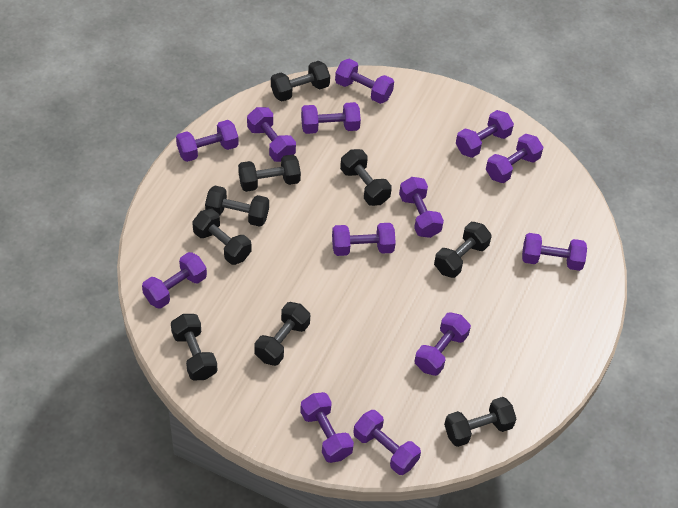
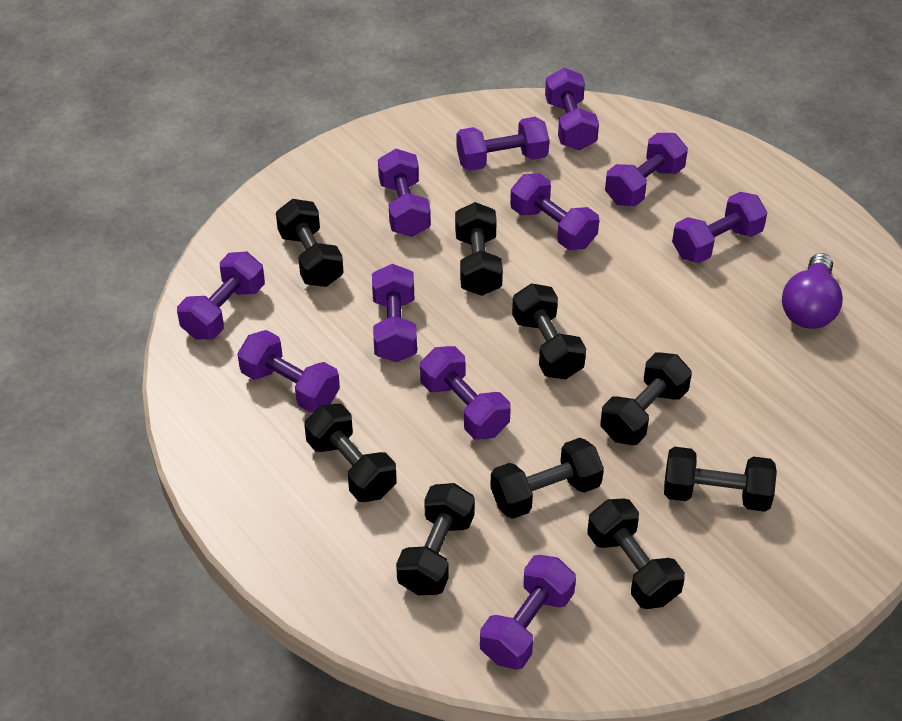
purple dumbbell: 13 -> 11
purple light bulb: 0 -> 1

